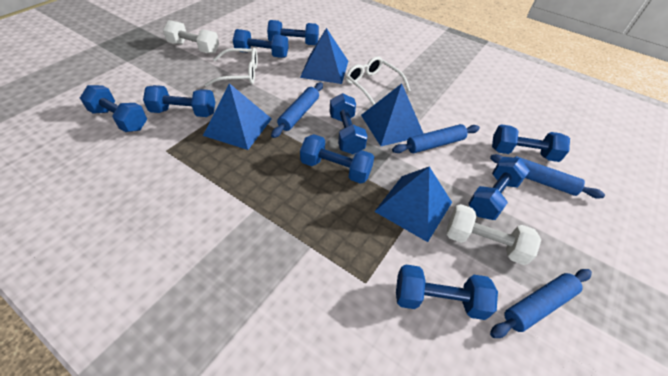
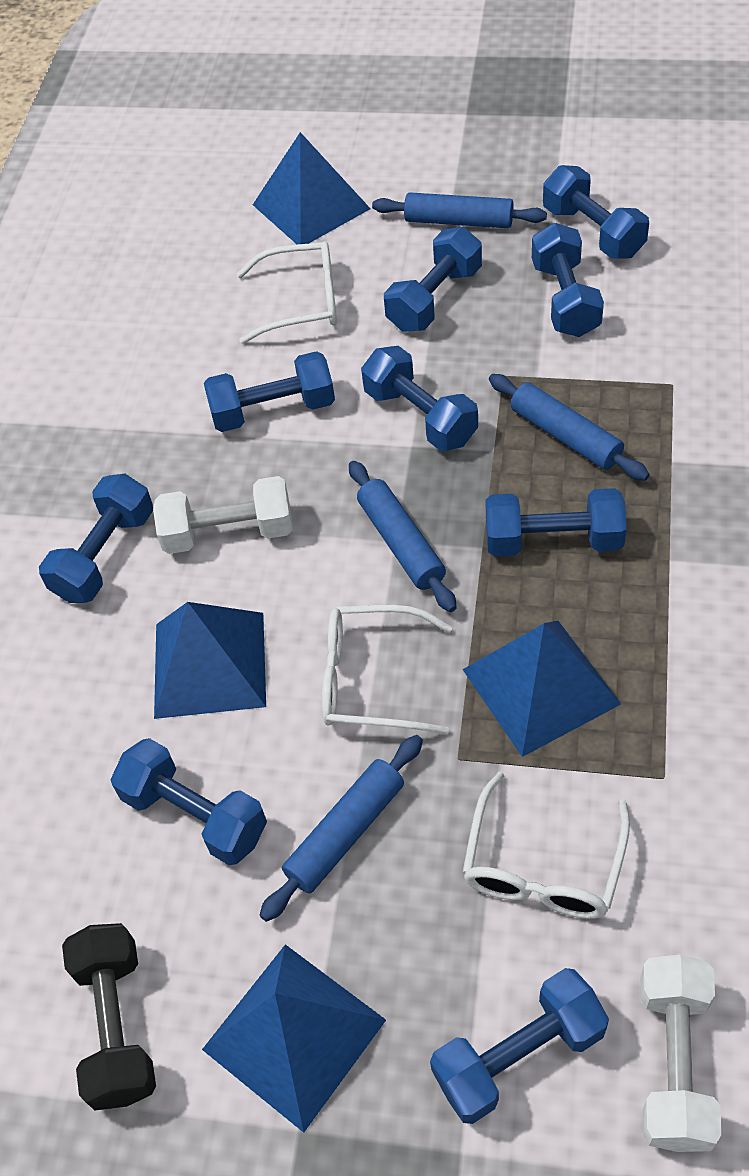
black dumbbell: 0 -> 1
white glasses: 2 -> 3

